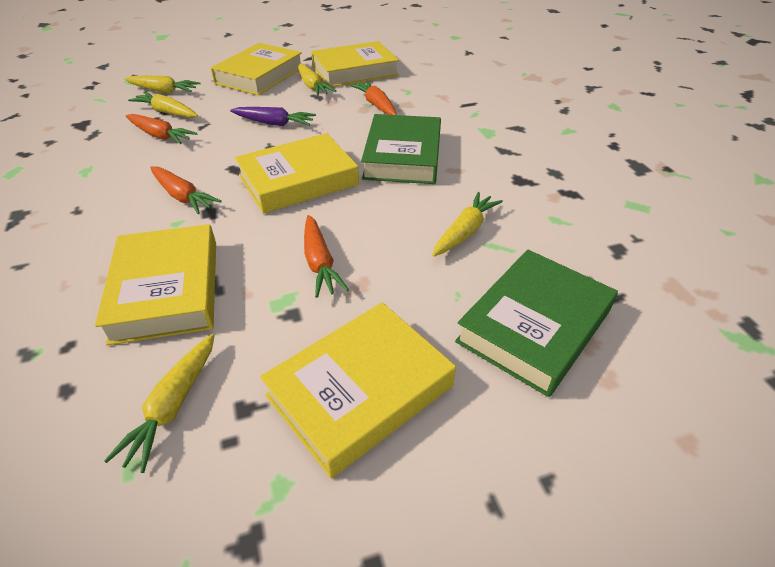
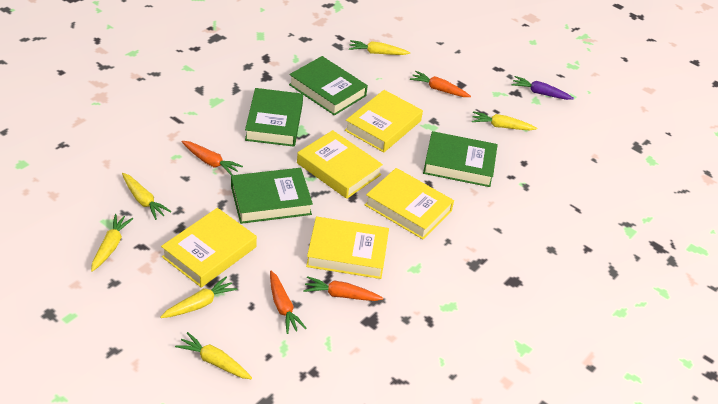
green book: 2 -> 4
yellow carrot: 5 -> 6

